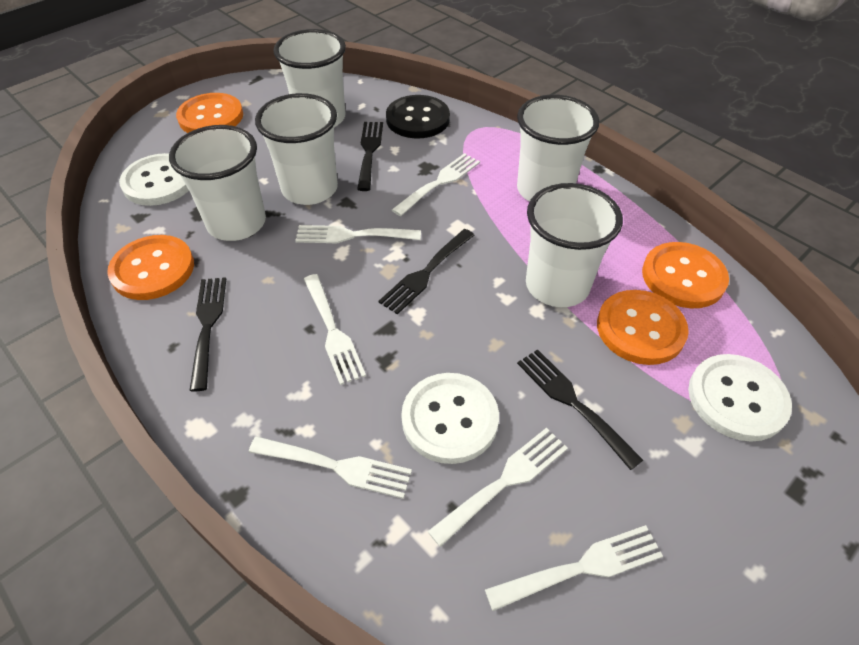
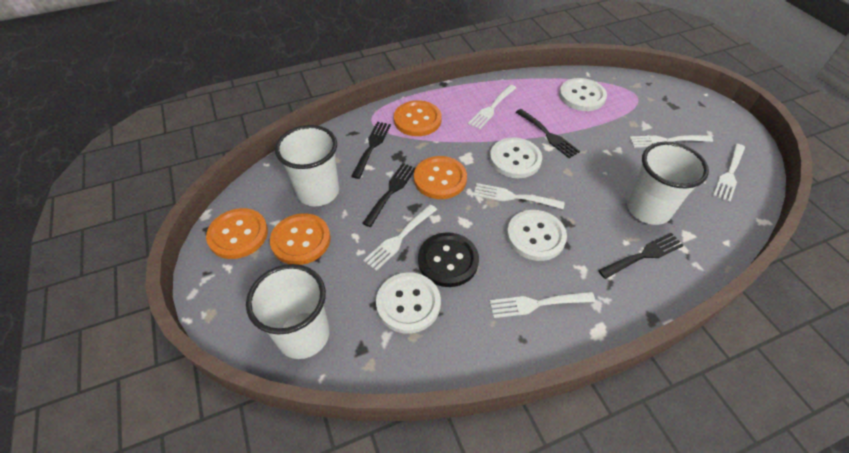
white button: 3 -> 4
white cup: 5 -> 3

